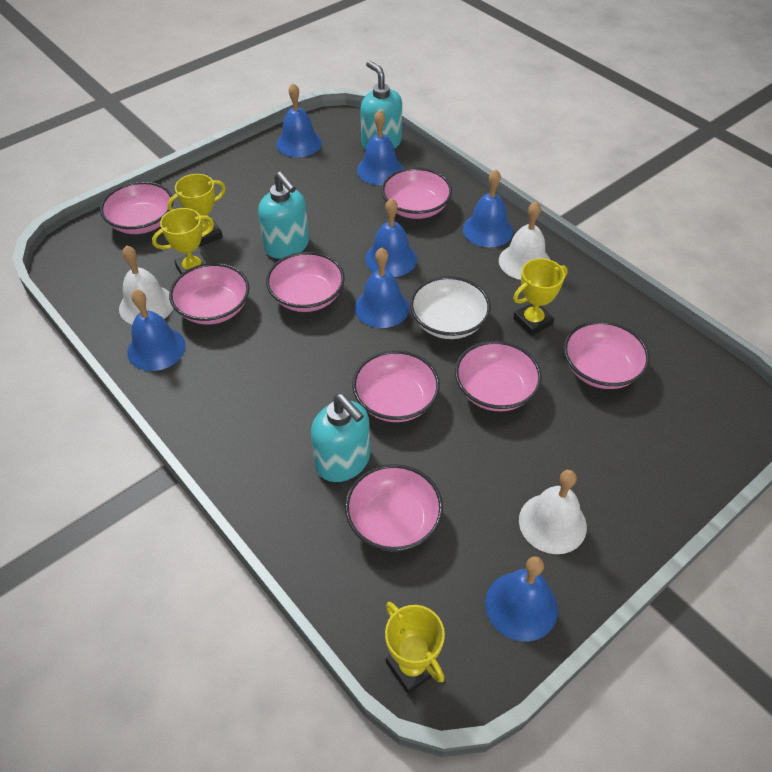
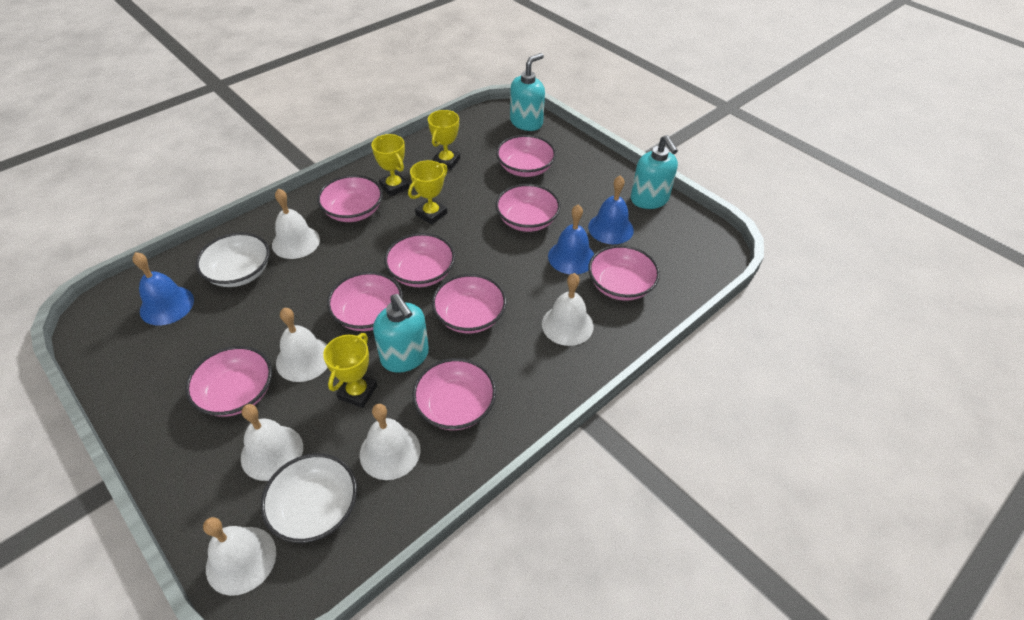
blue bell: 7 -> 3
pink bowl: 8 -> 9
white bell: 3 -> 6
white bowl: 1 -> 2

